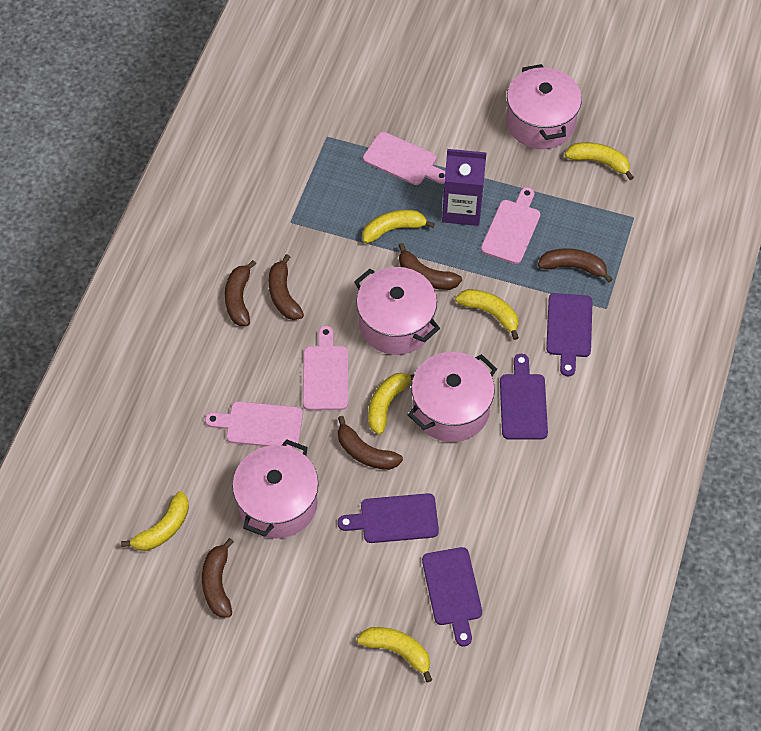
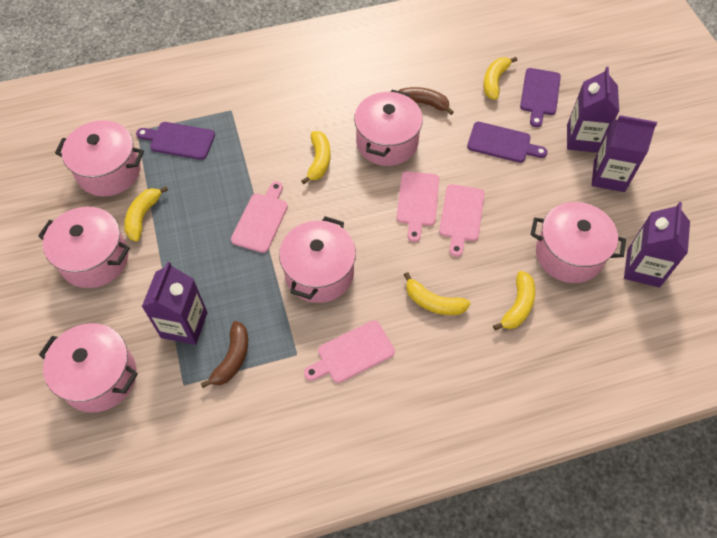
brown banana: 6 -> 2
pink pot: 4 -> 6
purple carton: 1 -> 4
purple cutting board: 4 -> 3
yellow banana: 6 -> 5

